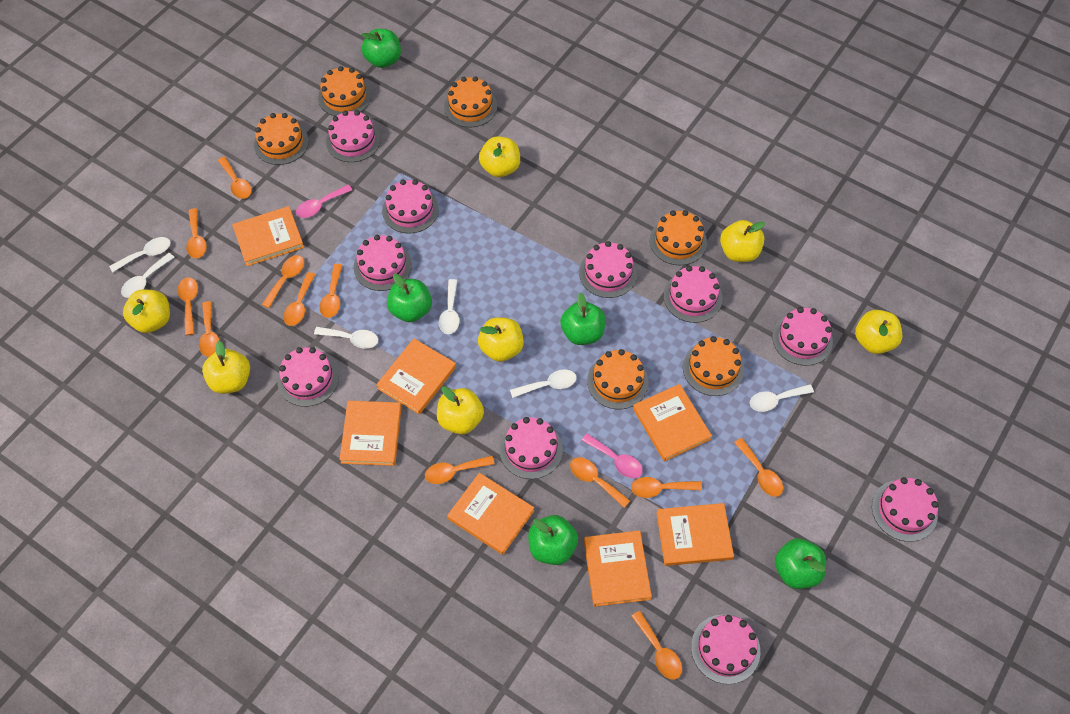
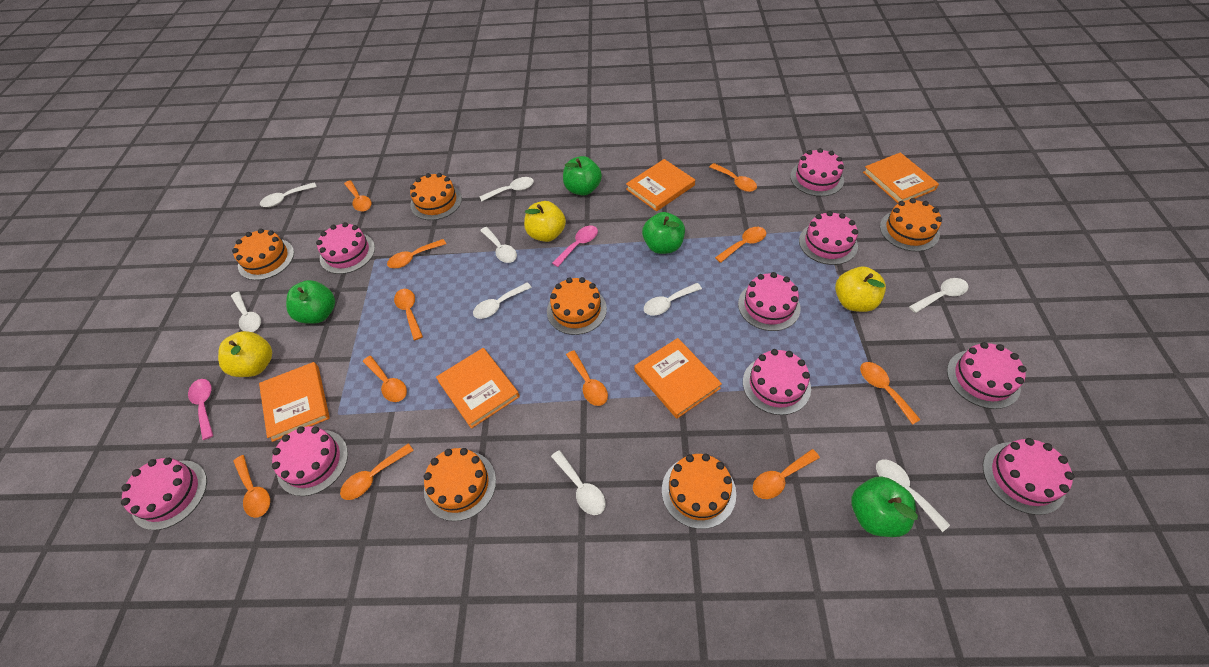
green apple: 5 -> 4
orange book: 7 -> 5
orange spoon: 12 -> 11
pink cake: 10 -> 9
white spoon: 6 -> 9
yellow apple: 7 -> 3

